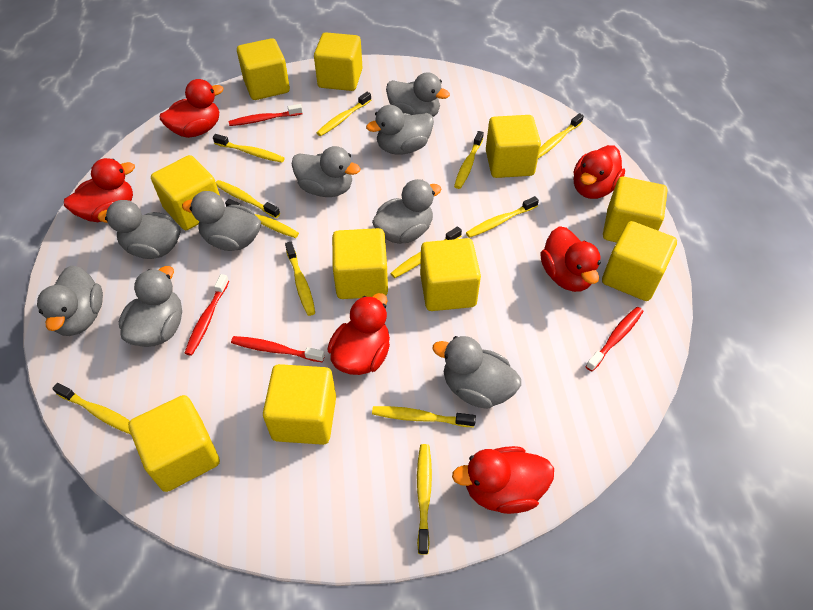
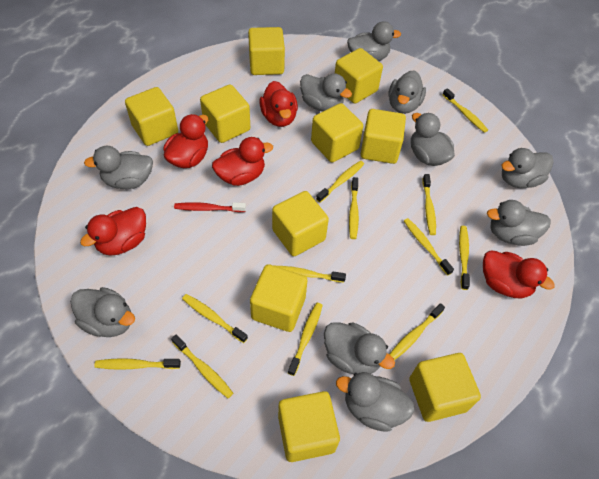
grey duck: 9 -> 10
red duck: 6 -> 5
red toothbrush: 4 -> 1

